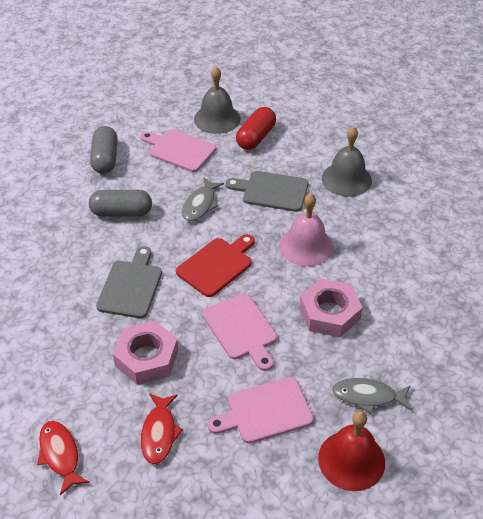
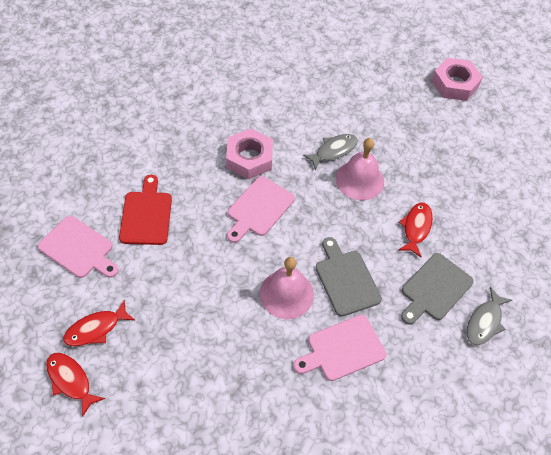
grey bell: 2 -> 0
grey capsule: 2 -> 0
pink bell: 1 -> 2
red bell: 1 -> 0
red capsule: 1 -> 0
red fish: 2 -> 3

